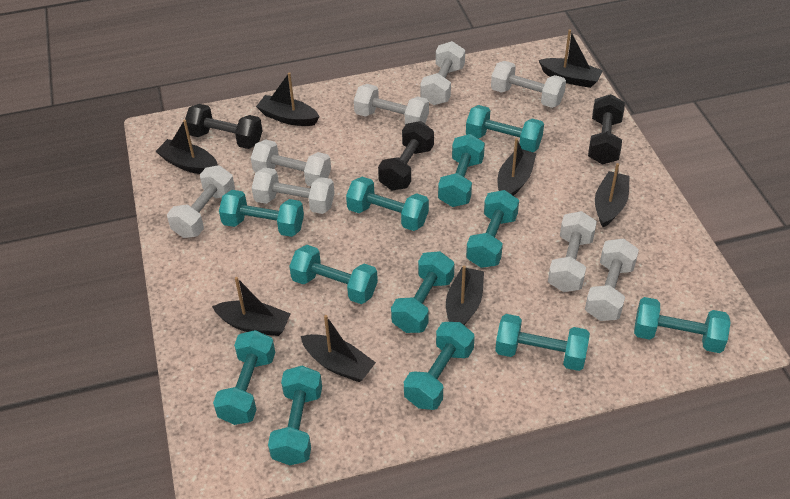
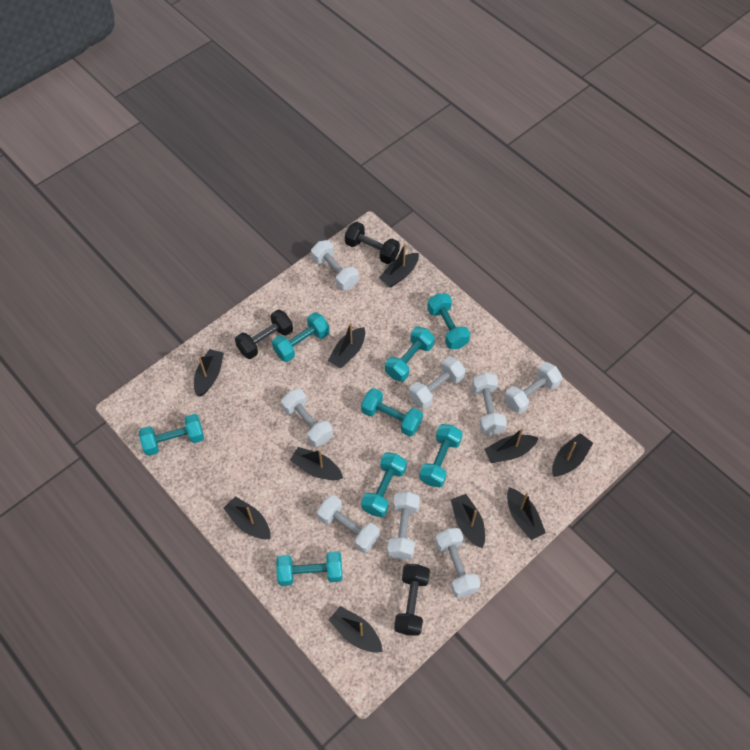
black boat: 8 -> 10
turquoise dumbbell: 12 -> 8

